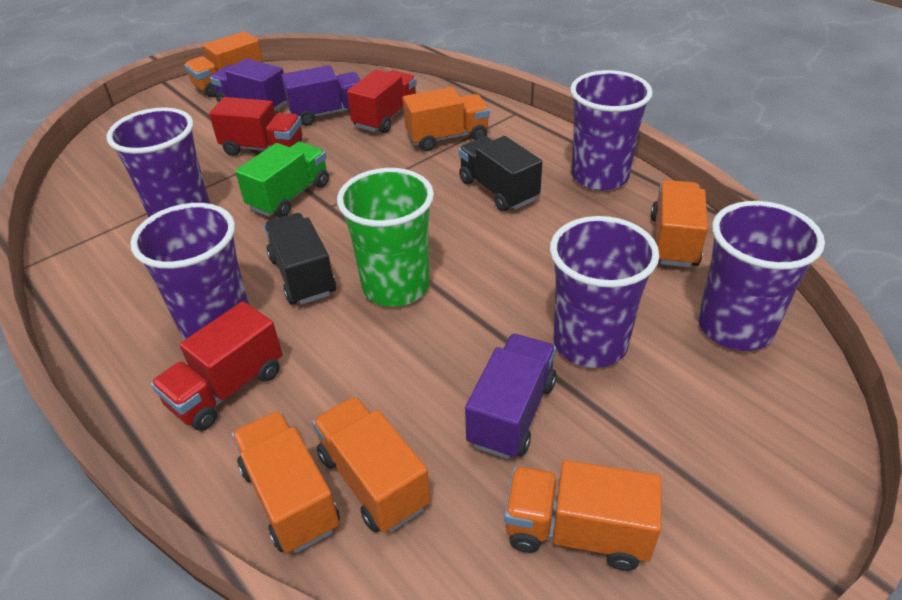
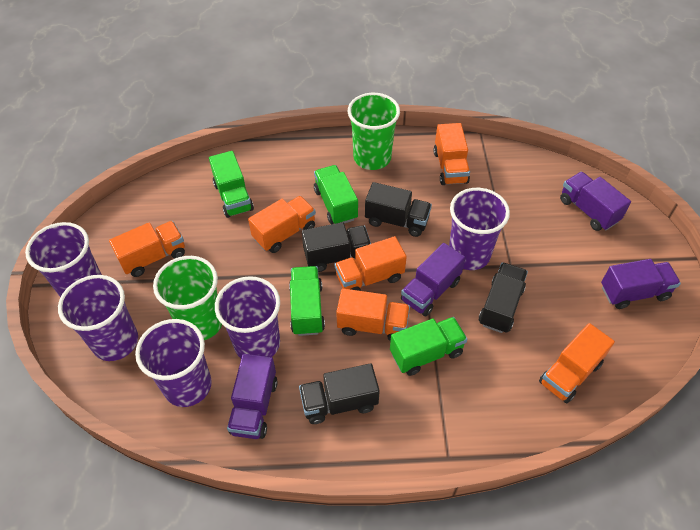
black truck: 2 -> 4
green cup: 1 -> 2
green truck: 1 -> 4
purple truck: 3 -> 4
red truck: 3 -> 0

